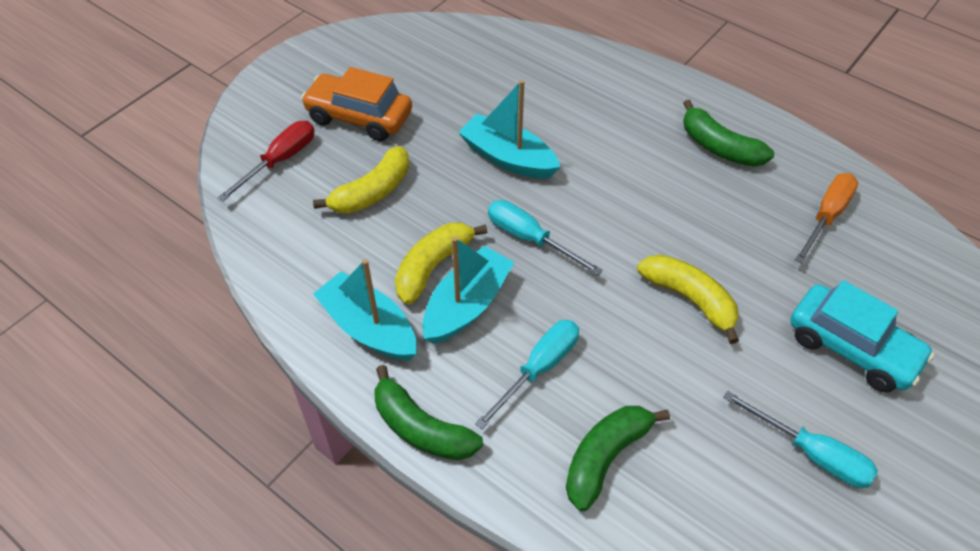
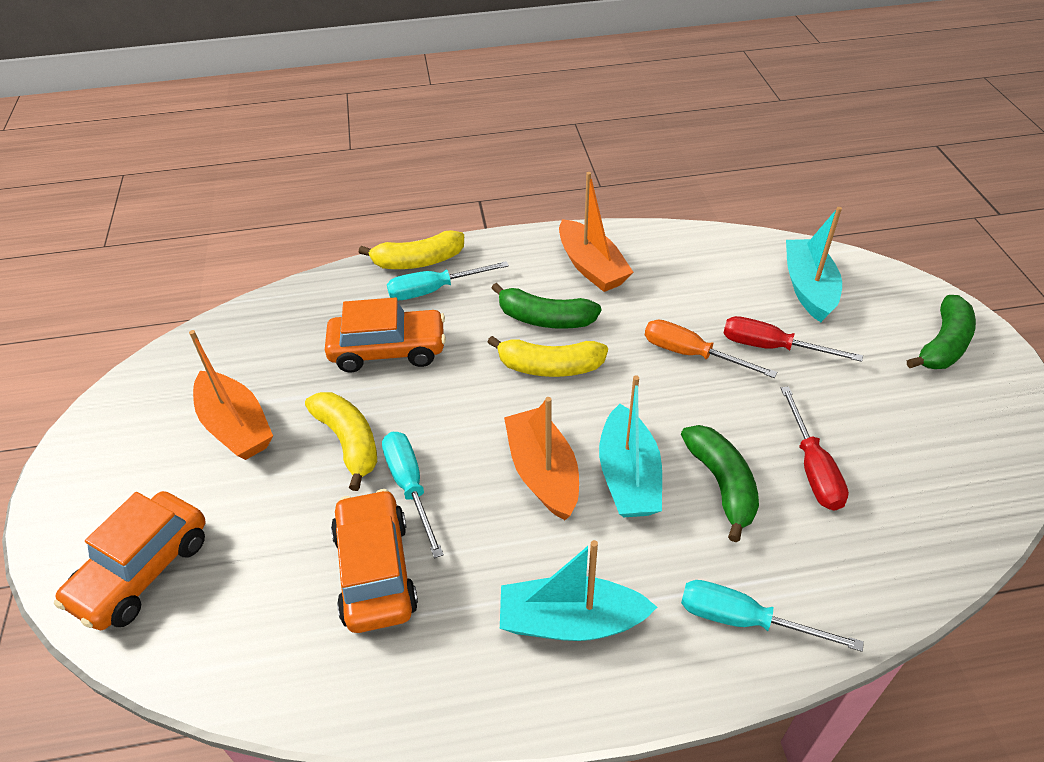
orange boat: 0 -> 3
orange car: 1 -> 3
red screwdriver: 1 -> 2
turquoise car: 1 -> 0

